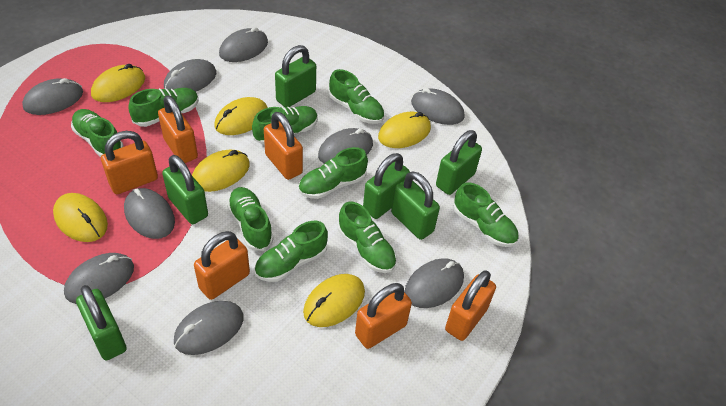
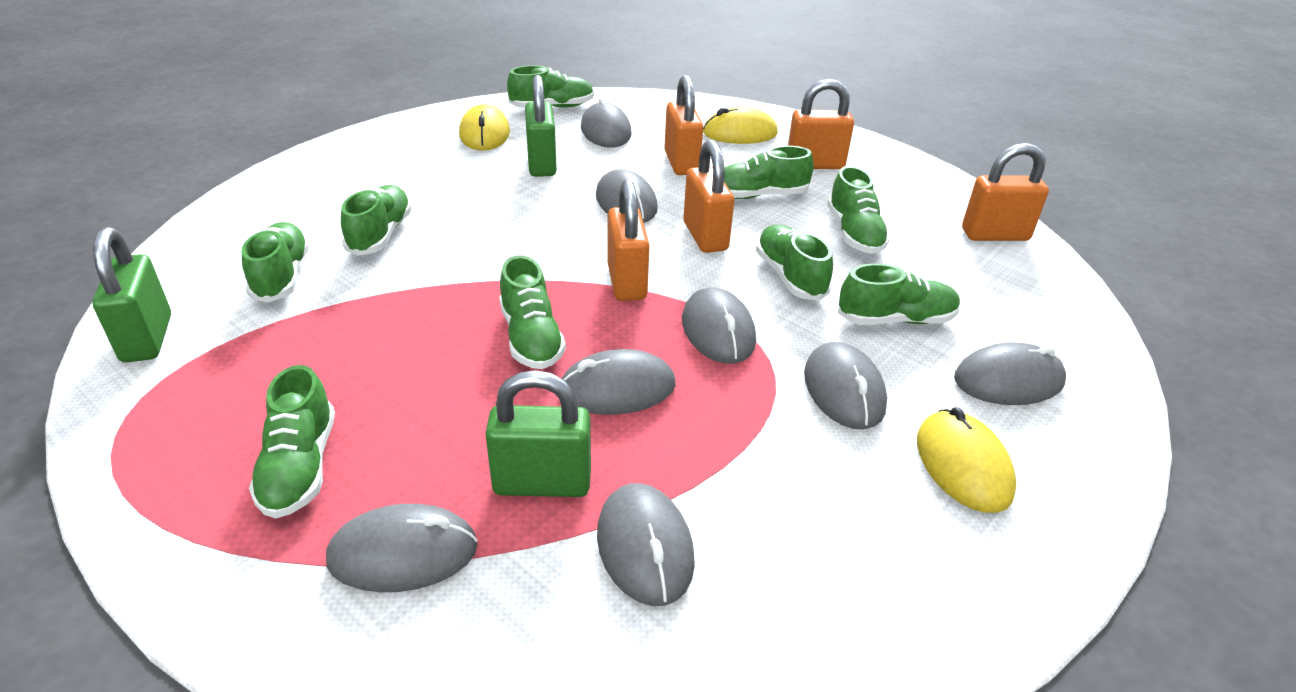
green padlock: 6 -> 3
grey mouse: 9 -> 8
orange padlock: 6 -> 5
yellow mouse: 6 -> 3

